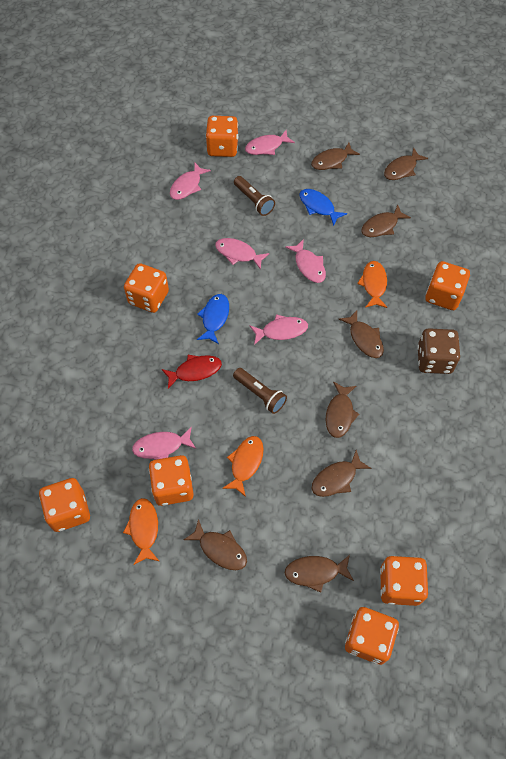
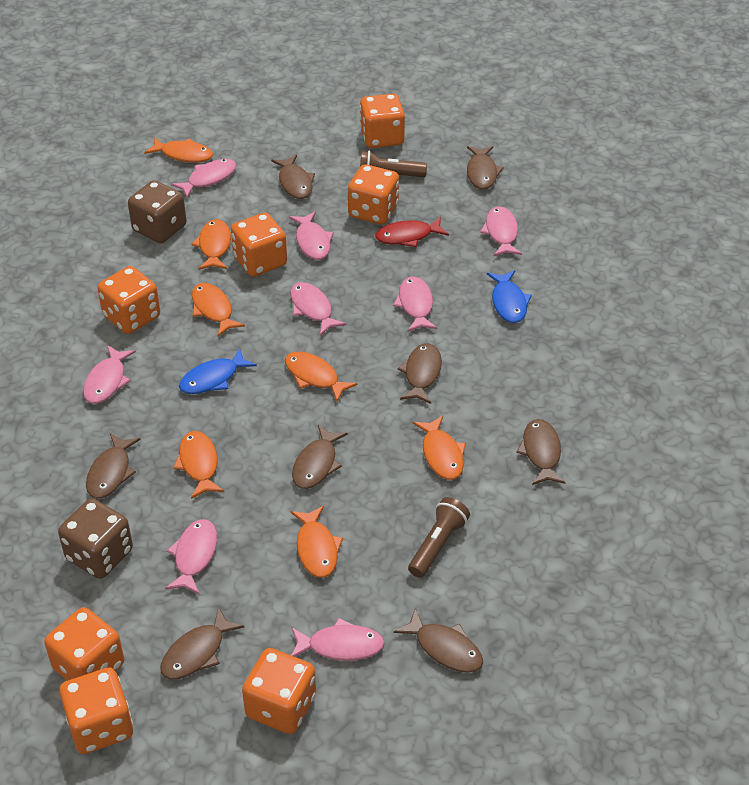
brown dice: 1 -> 2
orange fish: 3 -> 7
pink fish: 6 -> 8

